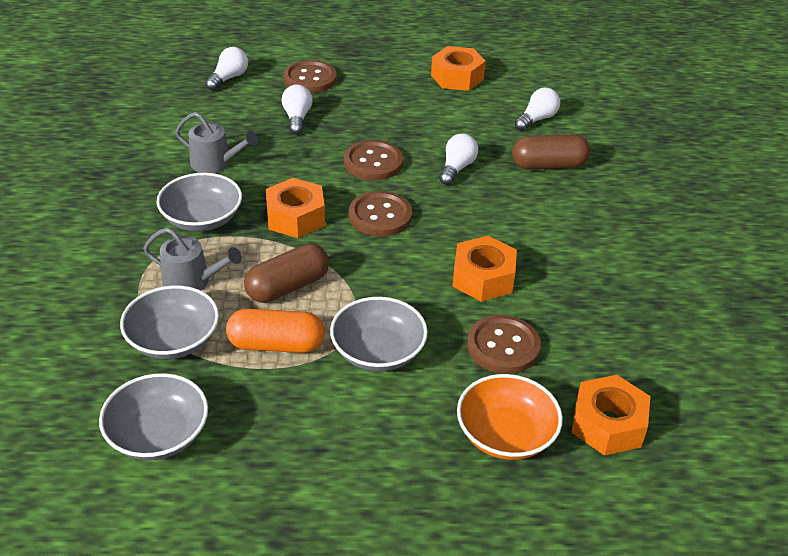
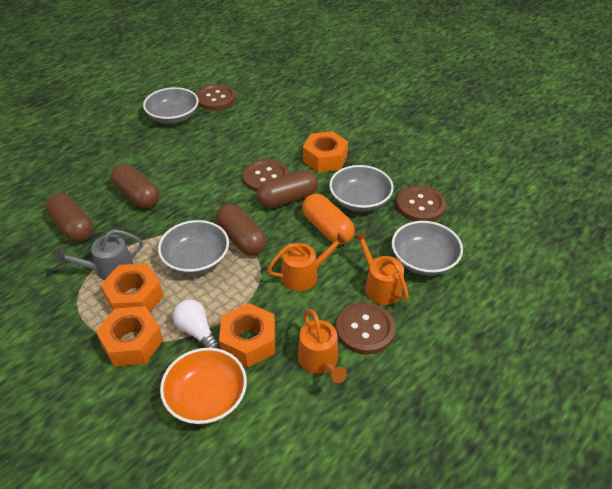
brown capsule: 2 -> 4
grey watering can: 2 -> 1
orange watering can: 0 -> 3
white light bulb: 4 -> 1

